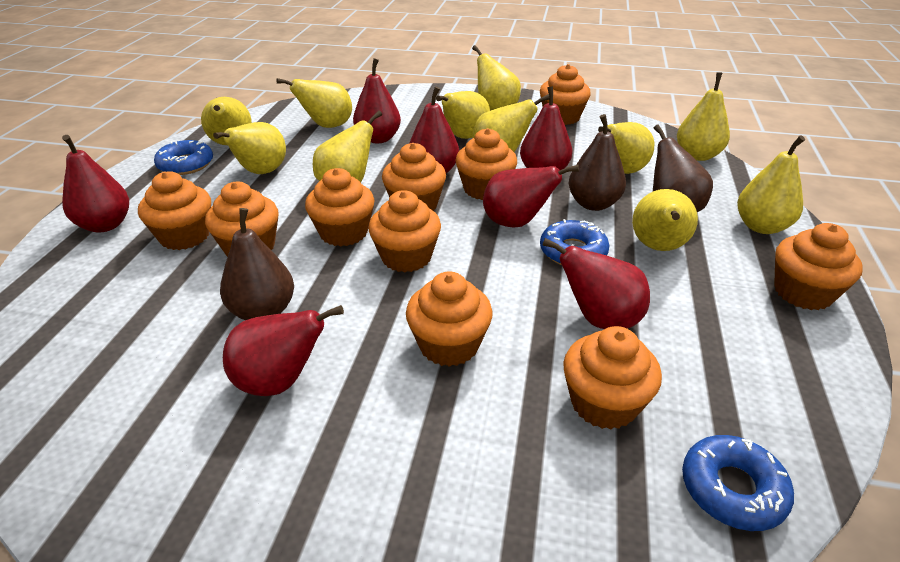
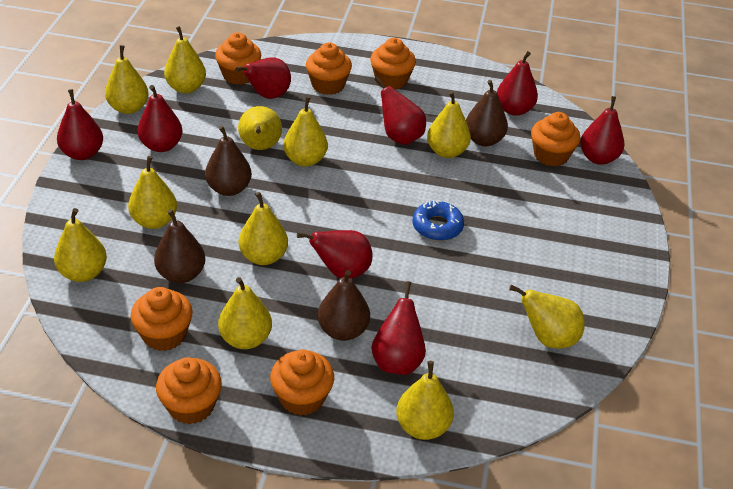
blue donut: 3 -> 1
brown pear: 3 -> 4
orange cupcake: 10 -> 7
red pear: 7 -> 8

